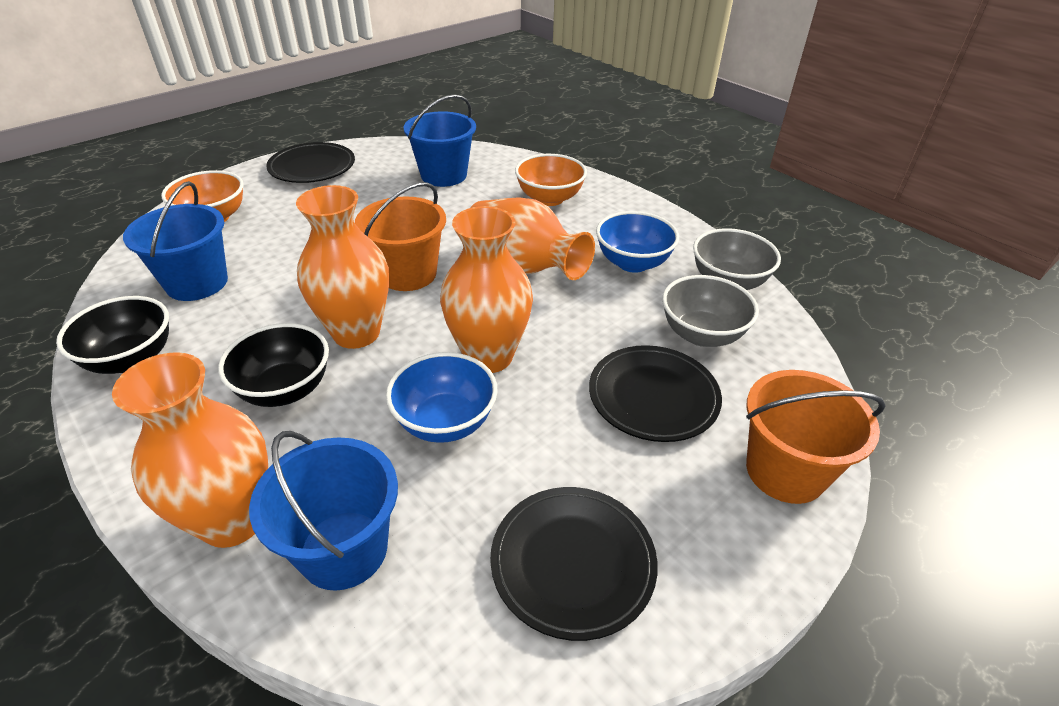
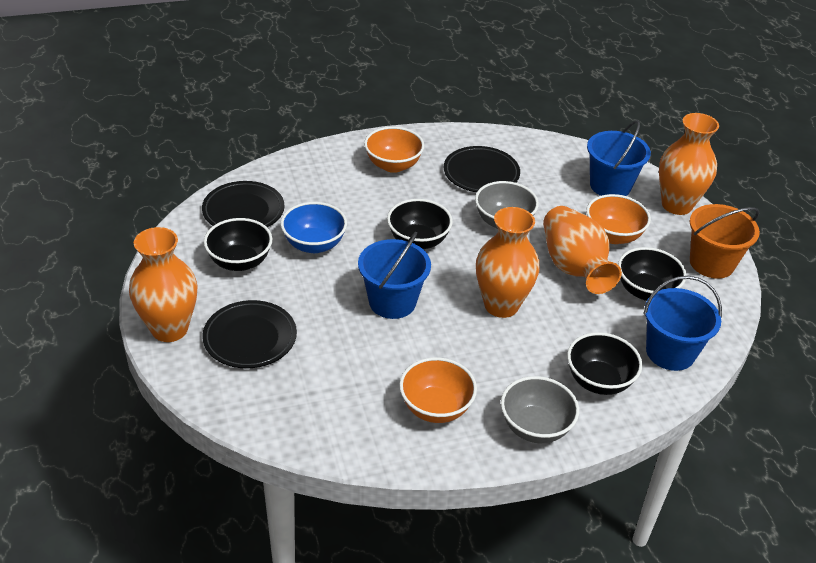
black bowl: 2 -> 4
blue bowl: 2 -> 1
orange bowl: 2 -> 3
orange bucket: 2 -> 1

